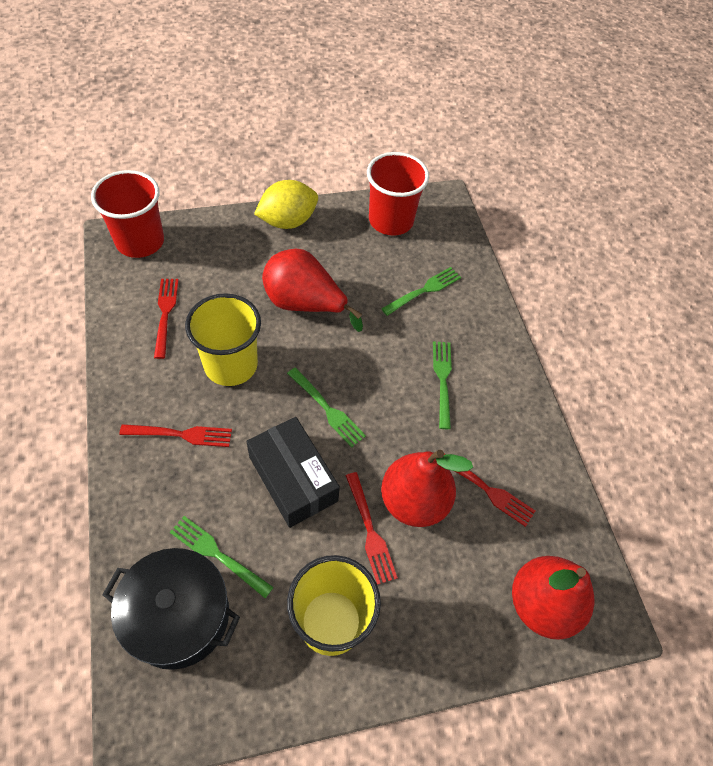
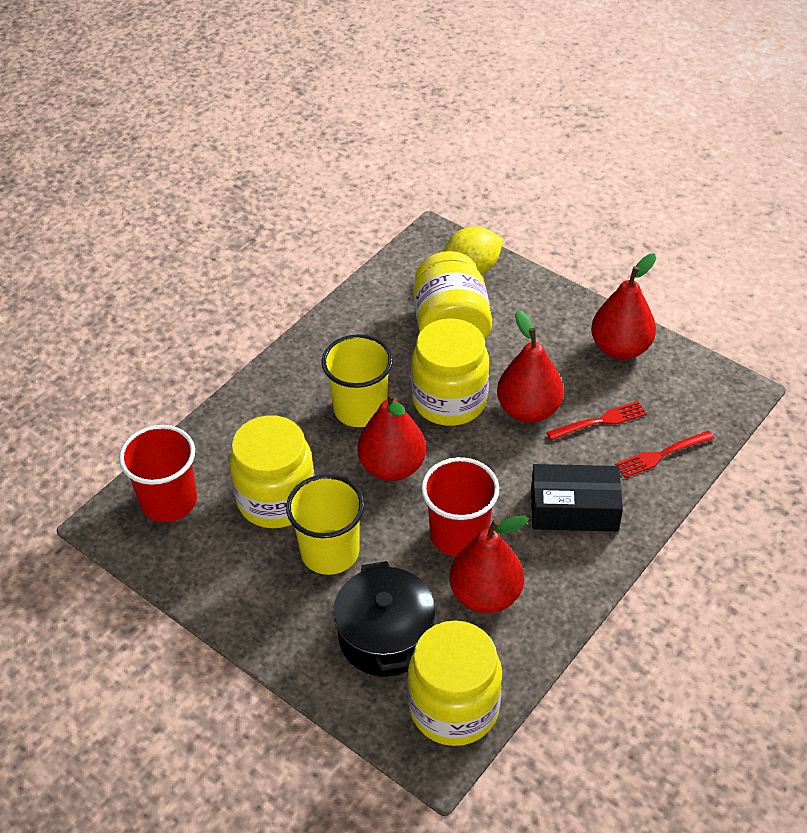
green fork: 4 -> 0
red fork: 4 -> 2
red pear: 3 -> 4
yellow jar: 0 -> 4

